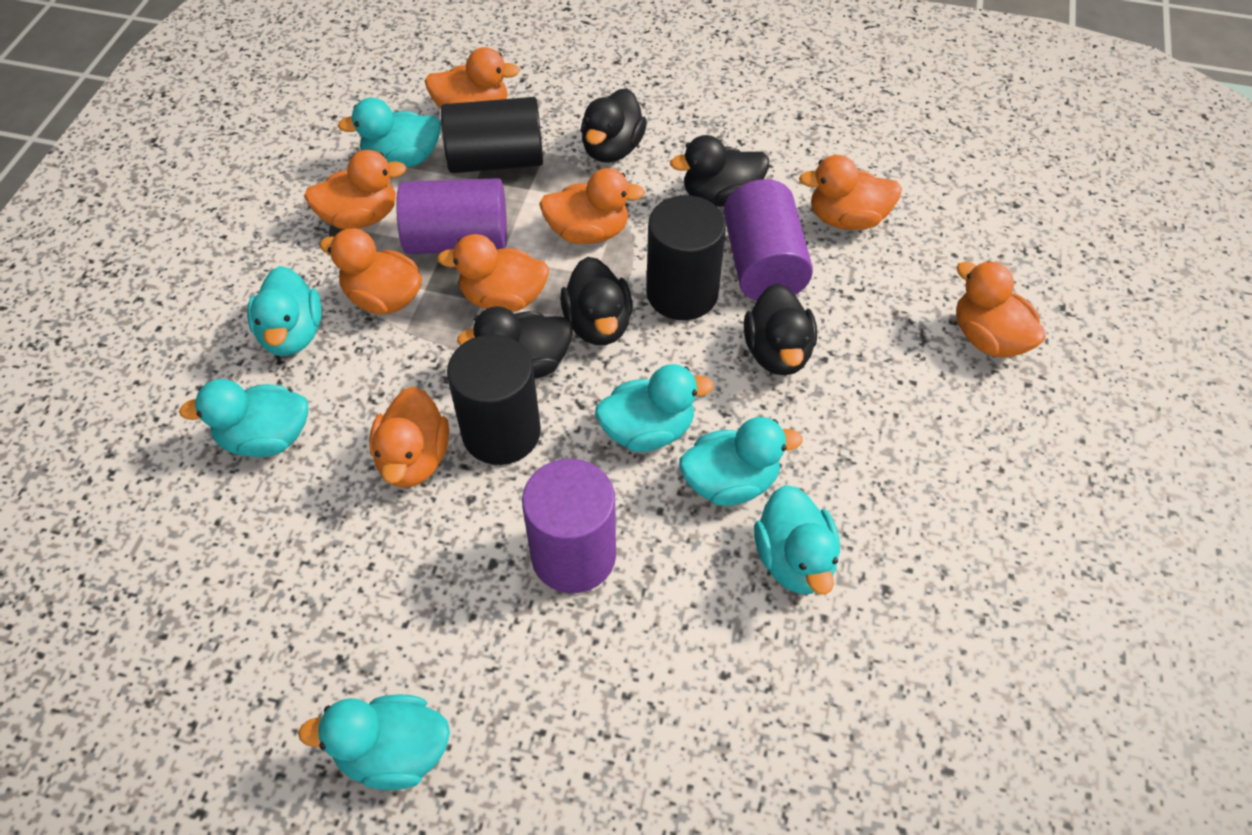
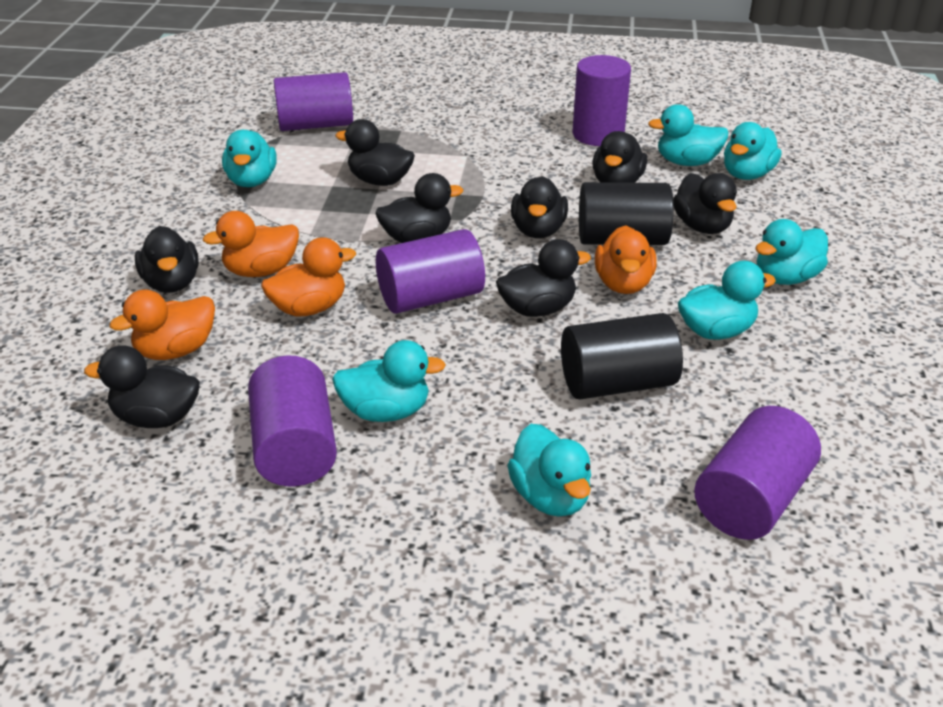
black cylinder: 3 -> 2
black duck: 5 -> 8
orange duck: 8 -> 4
purple cylinder: 3 -> 5

